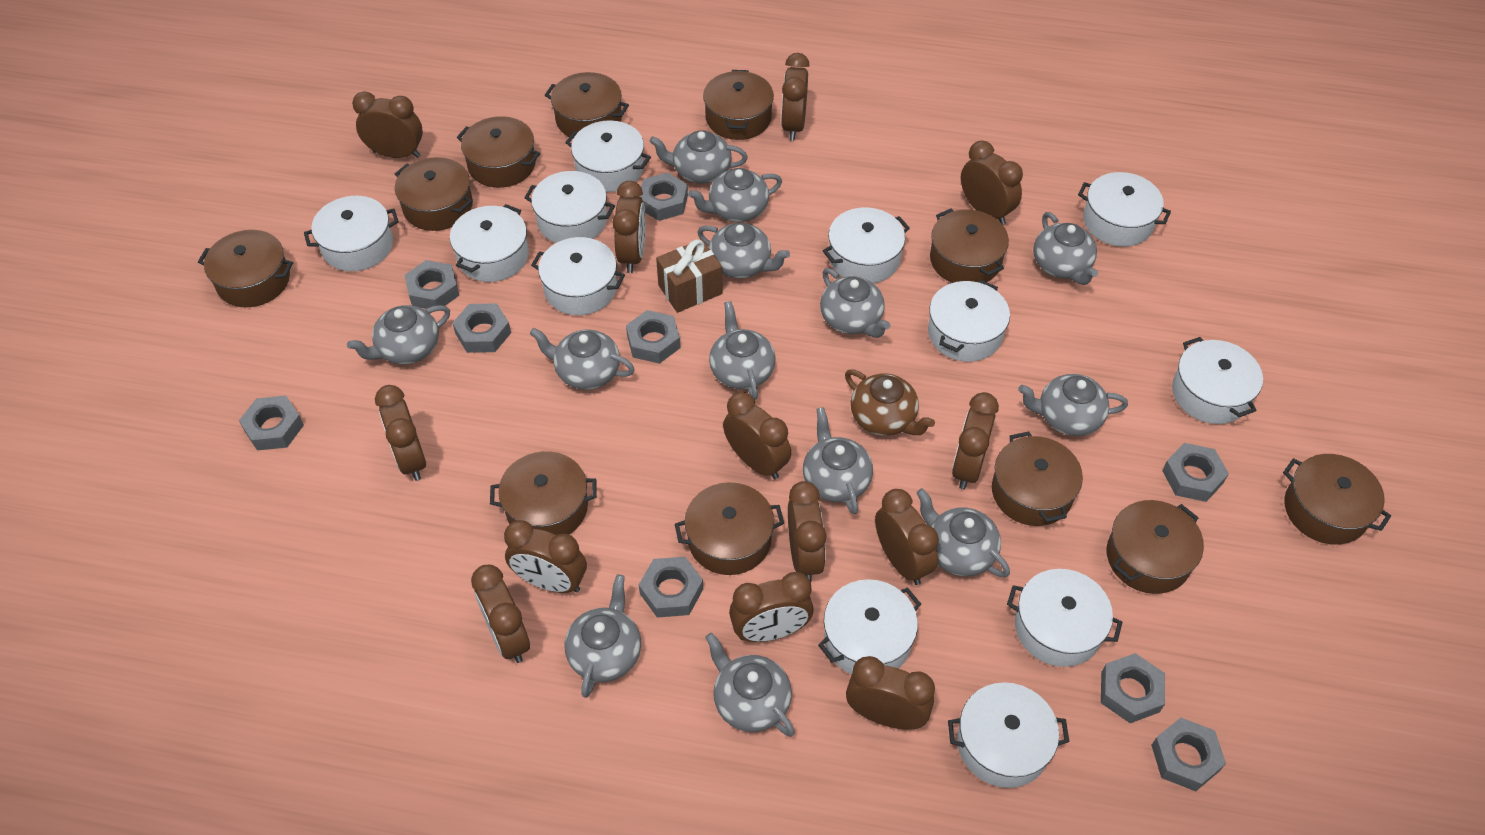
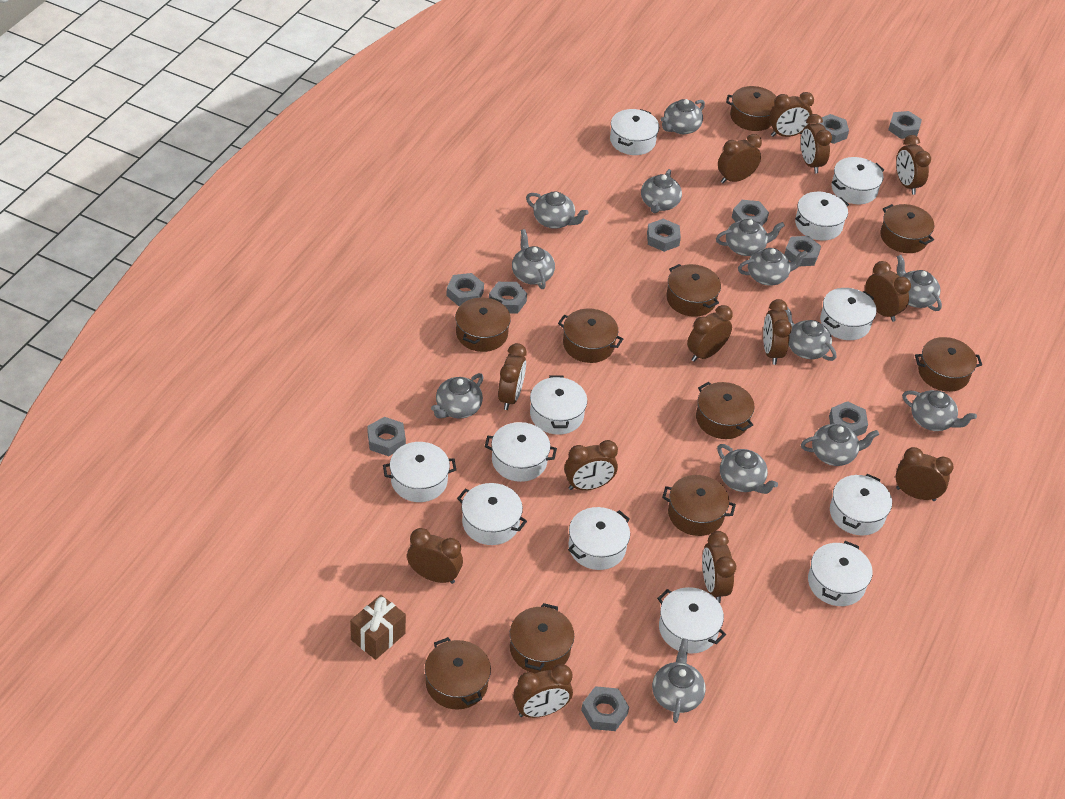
brown pot: 11 -> 10
brown teapot: 1 -> 0
grey nut: 9 -> 10

